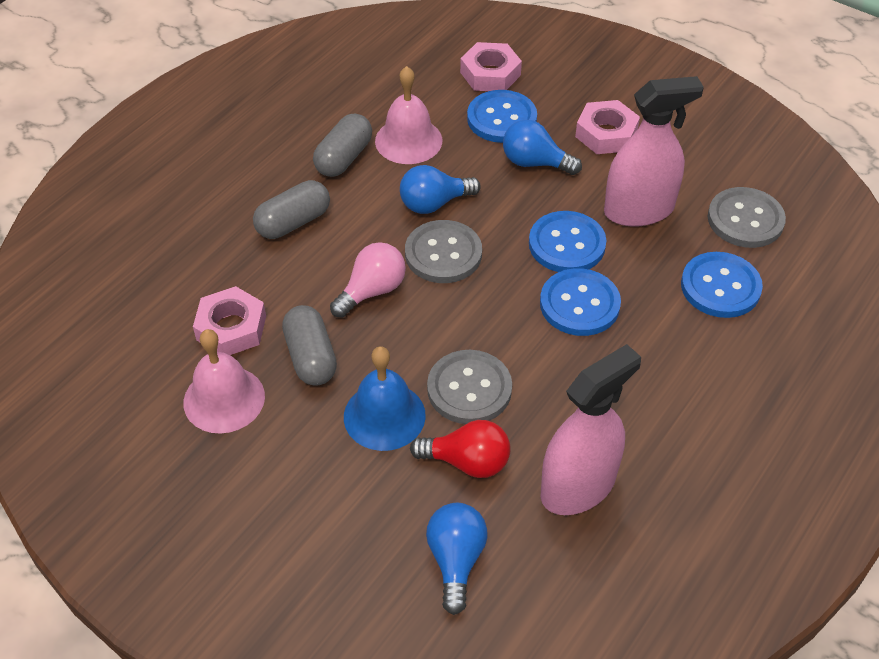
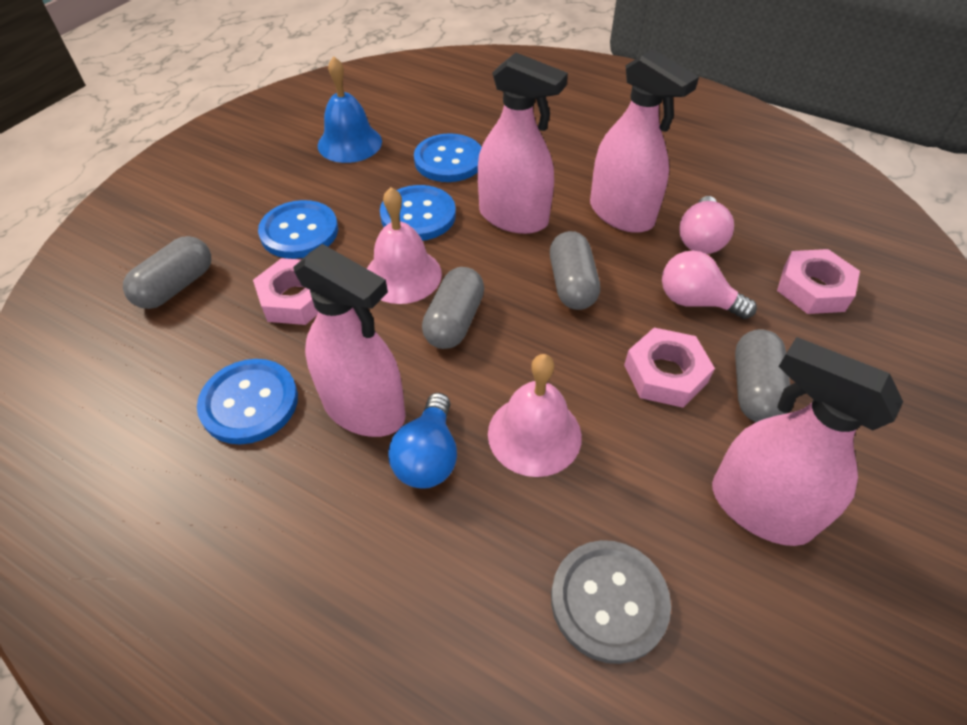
blue light bulb: 3 -> 1
grey button: 3 -> 1
grey capsule: 3 -> 4
pink light bulb: 1 -> 2
pink spray bottle: 2 -> 4
red light bulb: 1 -> 0

